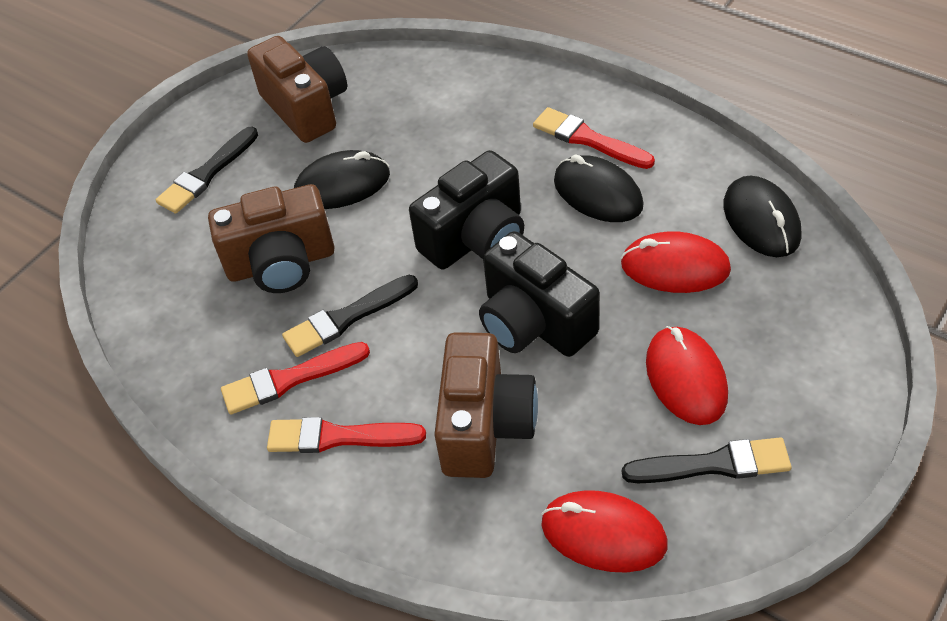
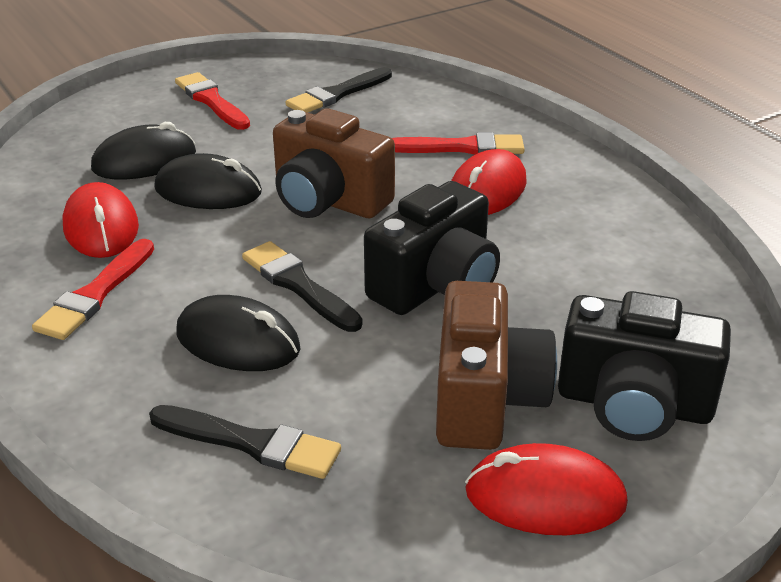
brown camera: 3 -> 2

